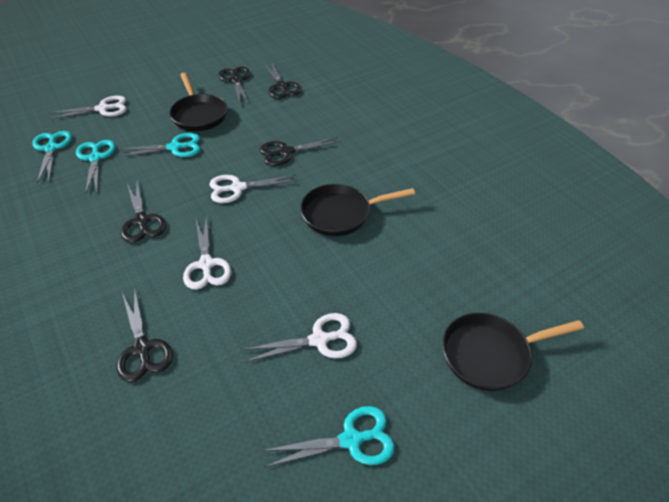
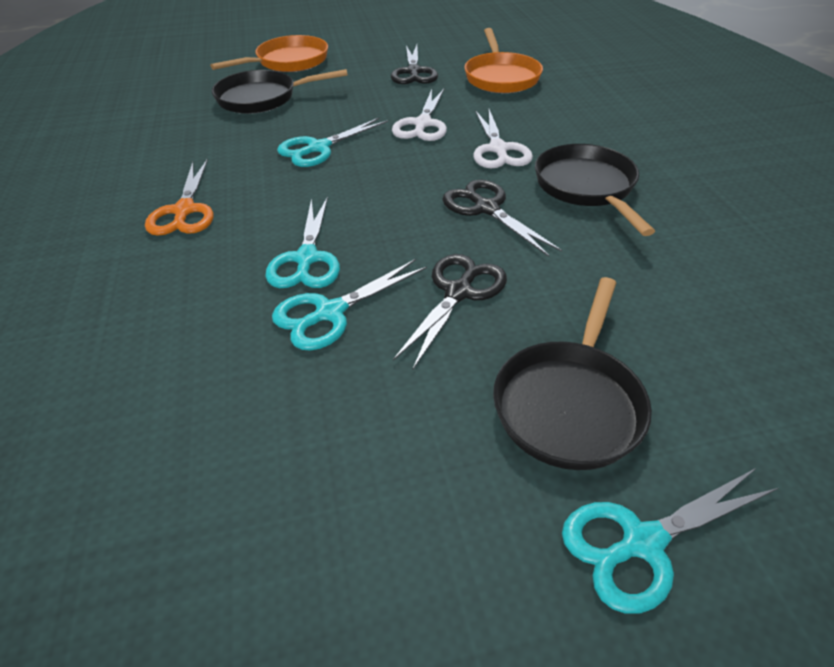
black scissors: 5 -> 3
orange pan: 0 -> 2
orange scissors: 0 -> 1
white scissors: 4 -> 2

